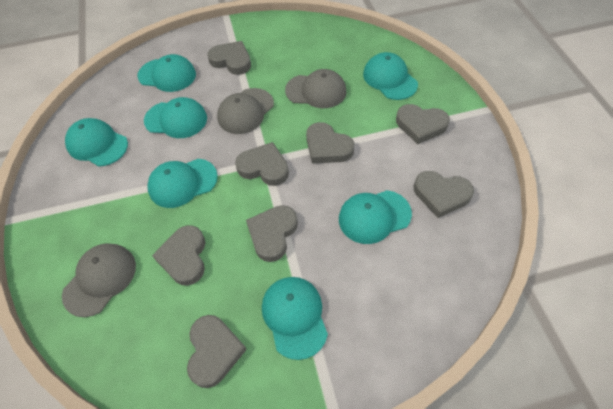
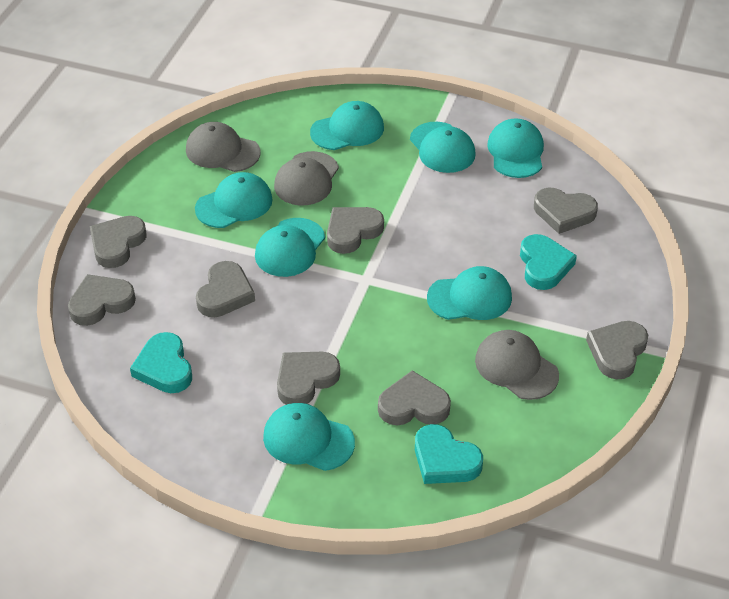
turquoise heart: 0 -> 3

